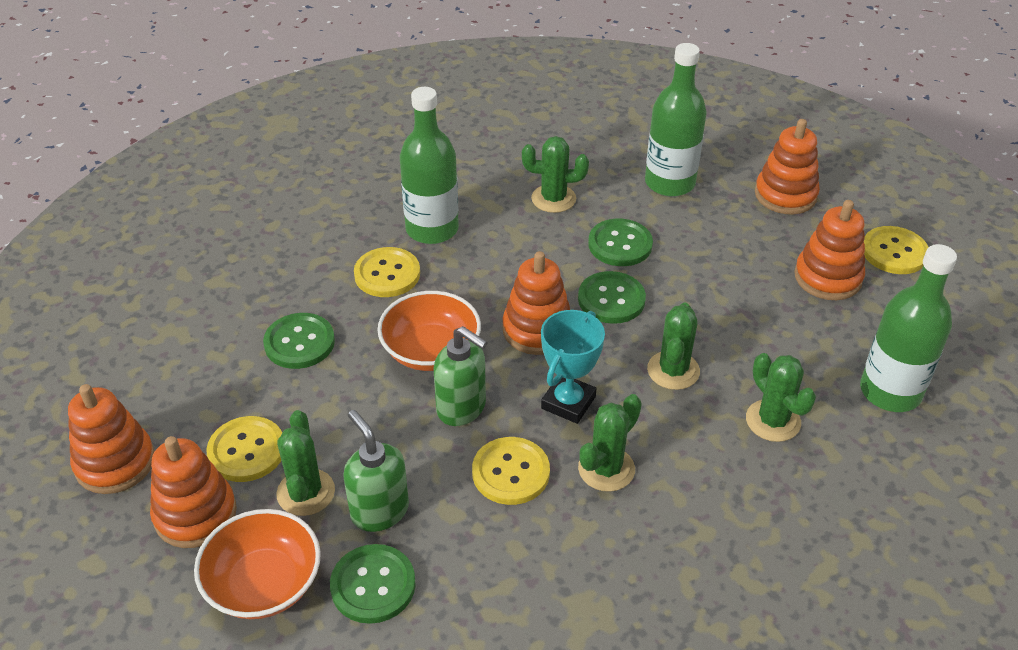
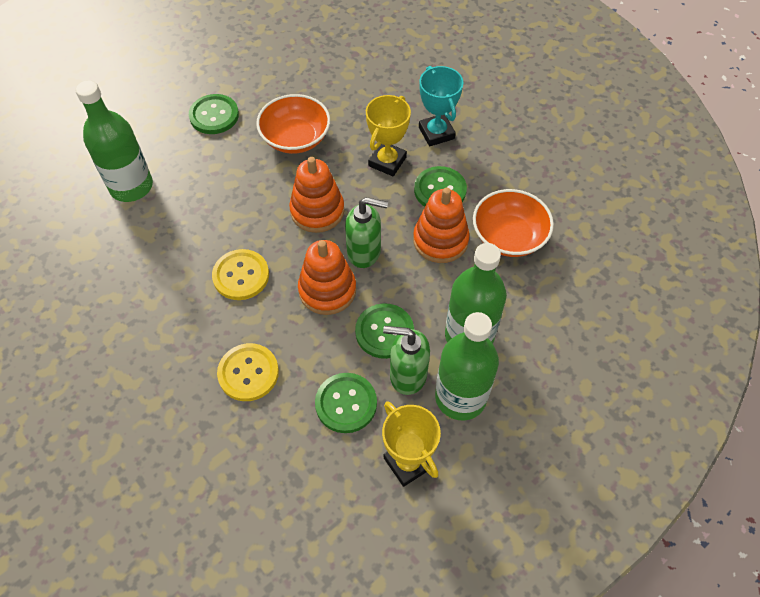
green cactus: 5 -> 0
orange stacking toy: 5 -> 3
yellow button: 4 -> 2
yellow trophy: 0 -> 2

